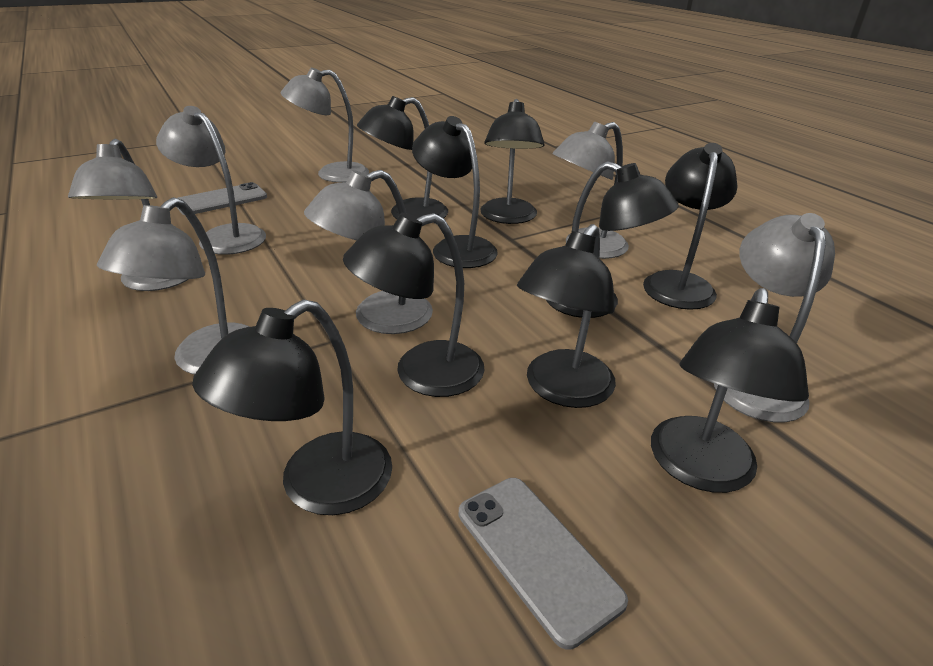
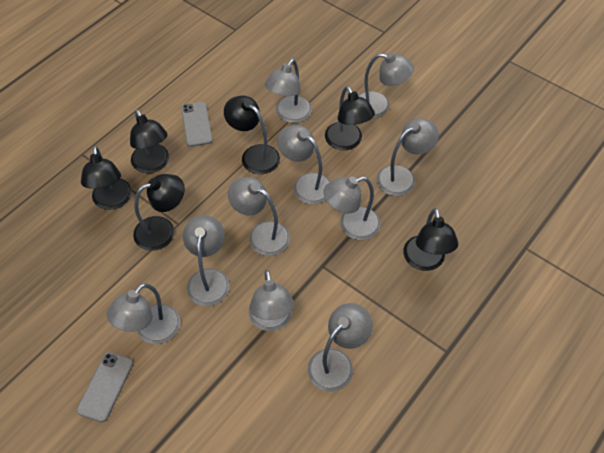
black lamp: 9 -> 6
grey lamp: 7 -> 10

